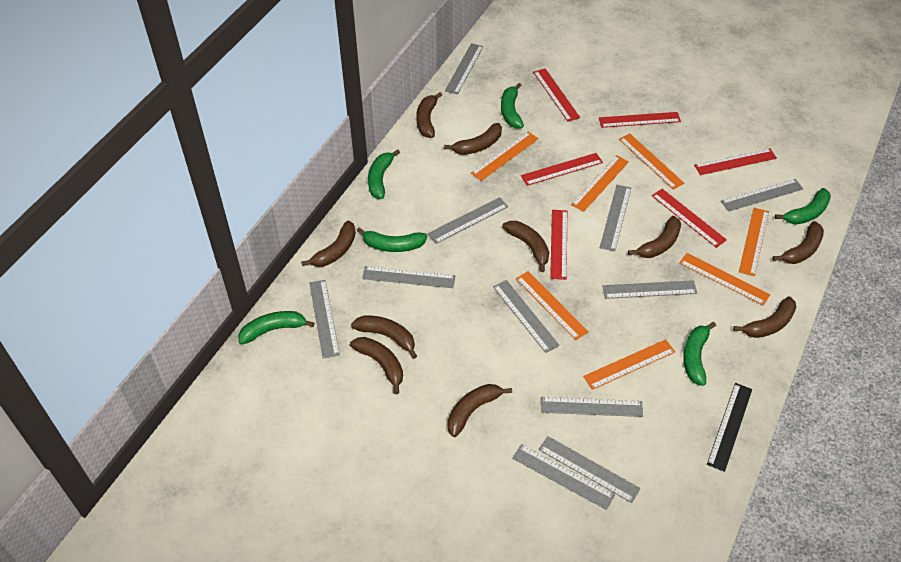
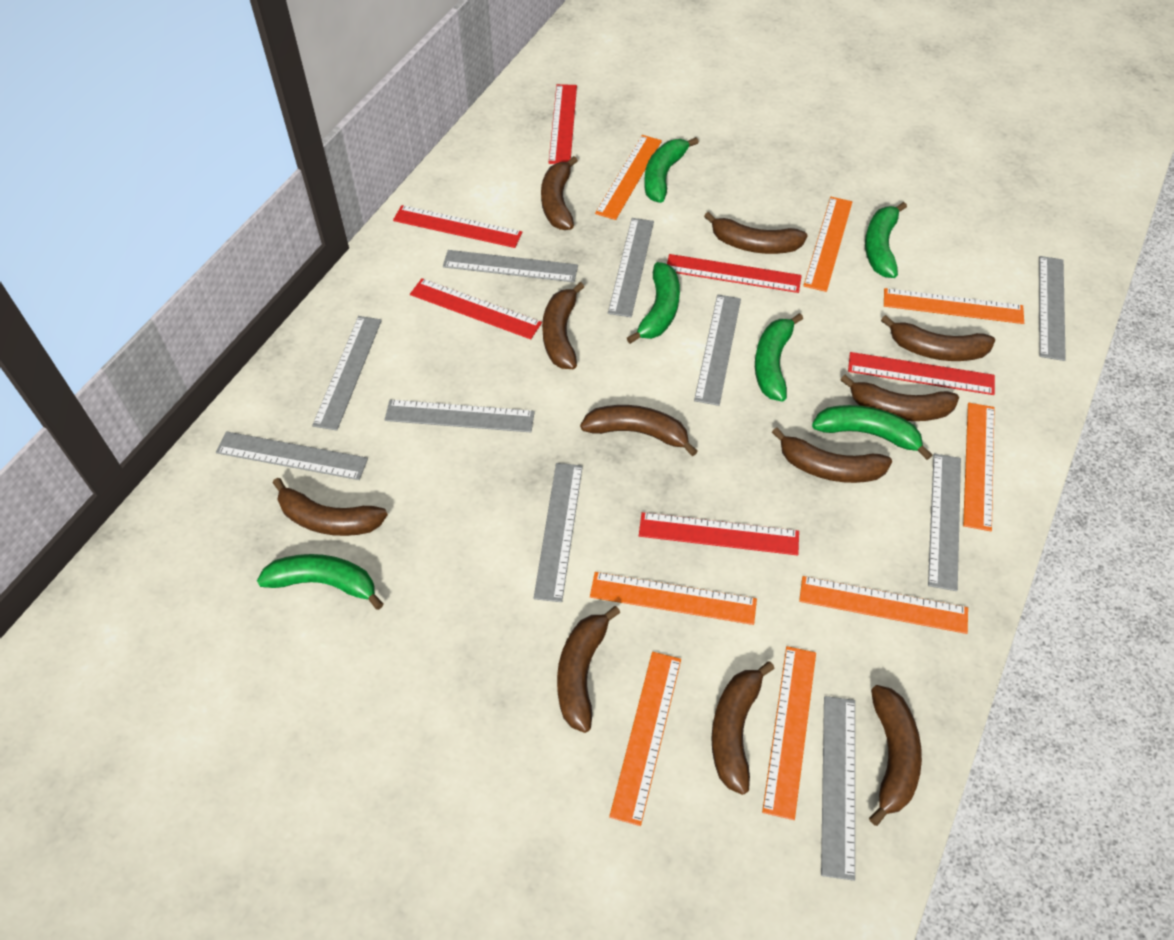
black ruler: 1 -> 0
brown banana: 10 -> 11
grey ruler: 11 -> 10
orange ruler: 7 -> 8

